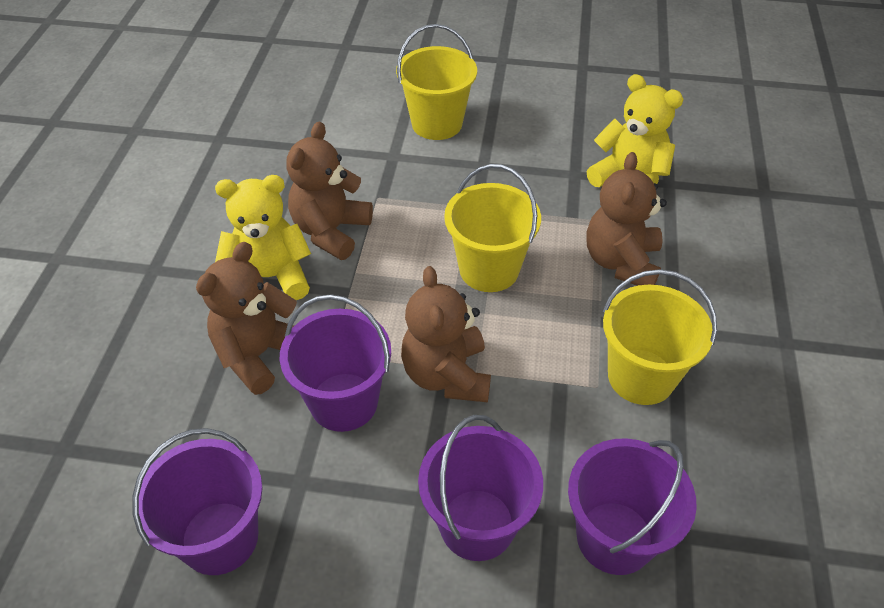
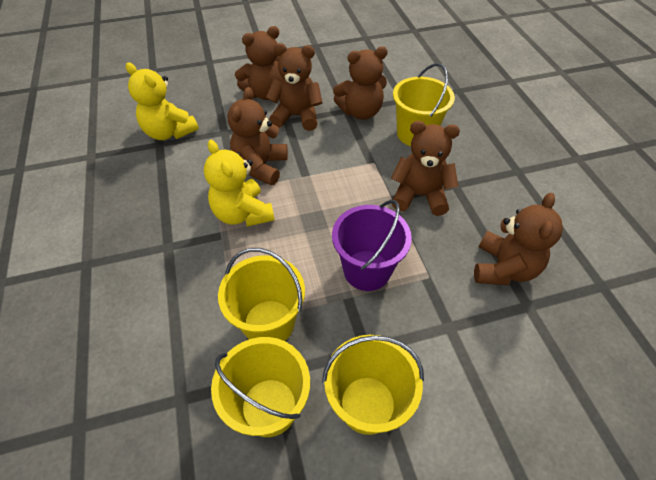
brown teddy bear: 4 -> 6
purple bucket: 4 -> 1
yellow bucket: 3 -> 4

